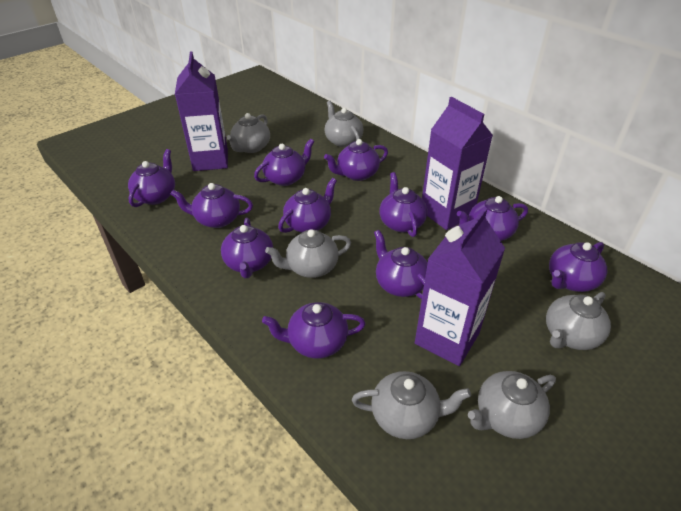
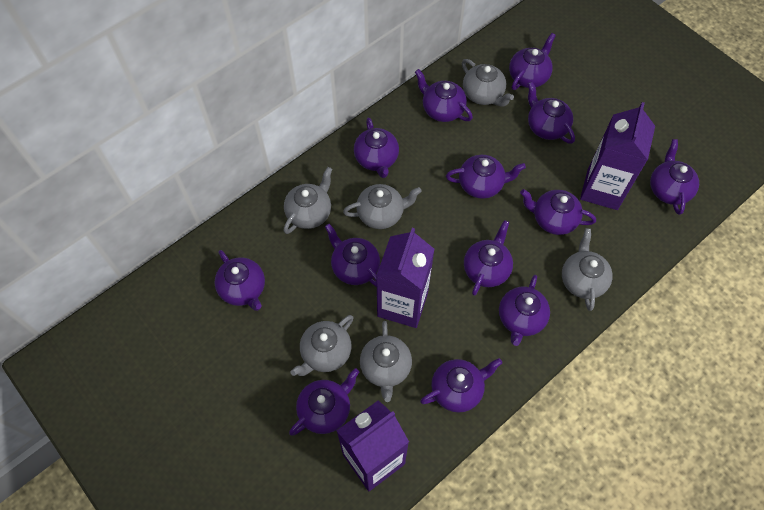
purple teapot: 11 -> 13

